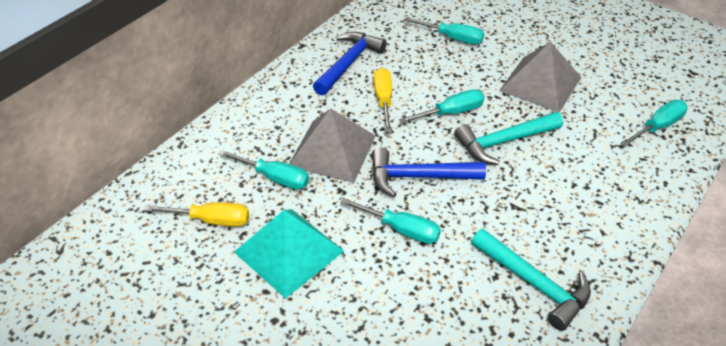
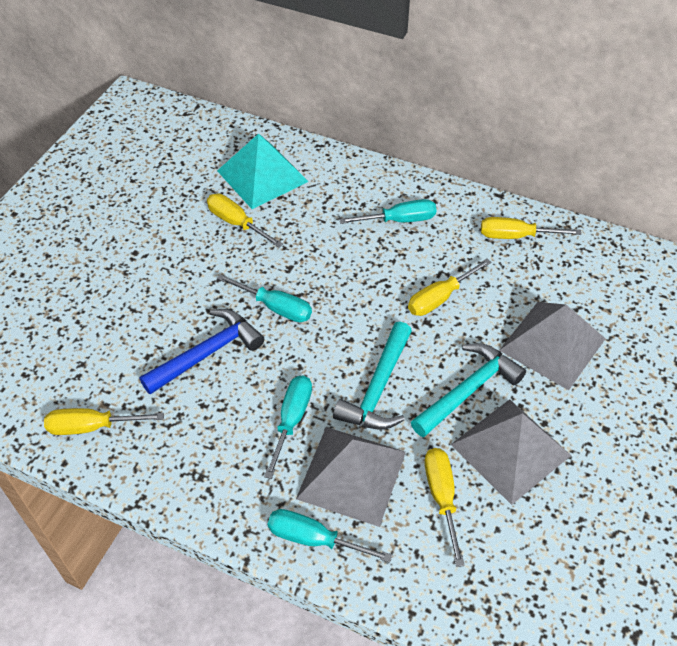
blue hammer: 2 -> 1
grey pyramid: 2 -> 3
turquoise screwdriver: 5 -> 4
yellow screwdriver: 2 -> 5

